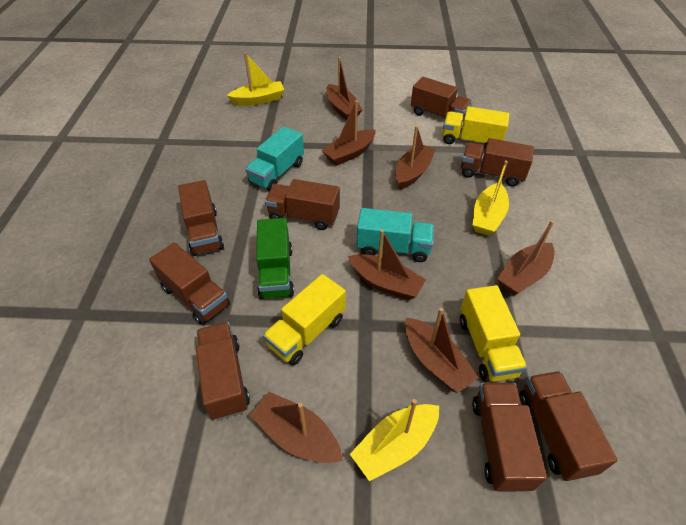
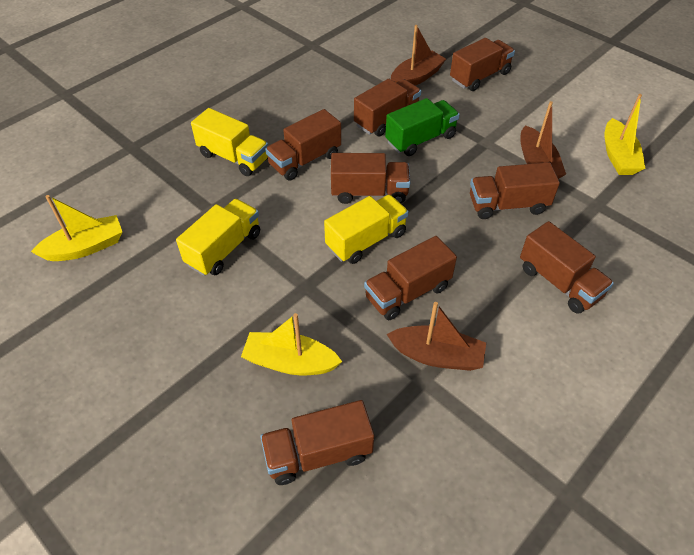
brown boat: 7 -> 3
turquoise truck: 2 -> 0

